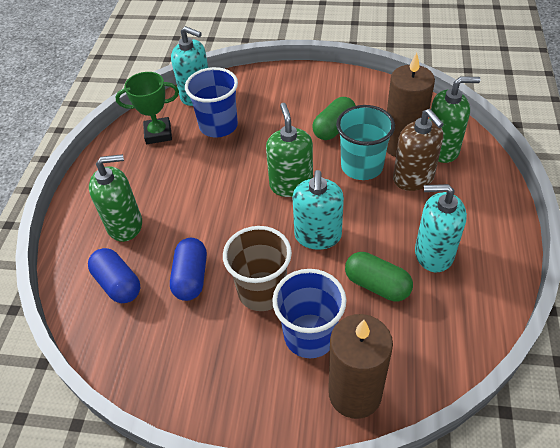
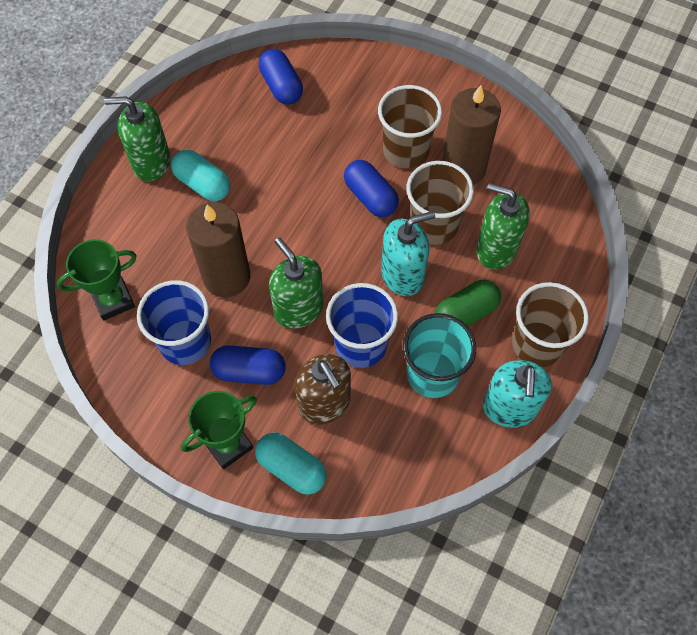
blue capsule: 2 -> 3
brown cup: 1 -> 3
green capsule: 2 -> 1
green trophy: 1 -> 2
turquoise capsule: 0 -> 2
turquoise soap dispenser: 3 -> 2

